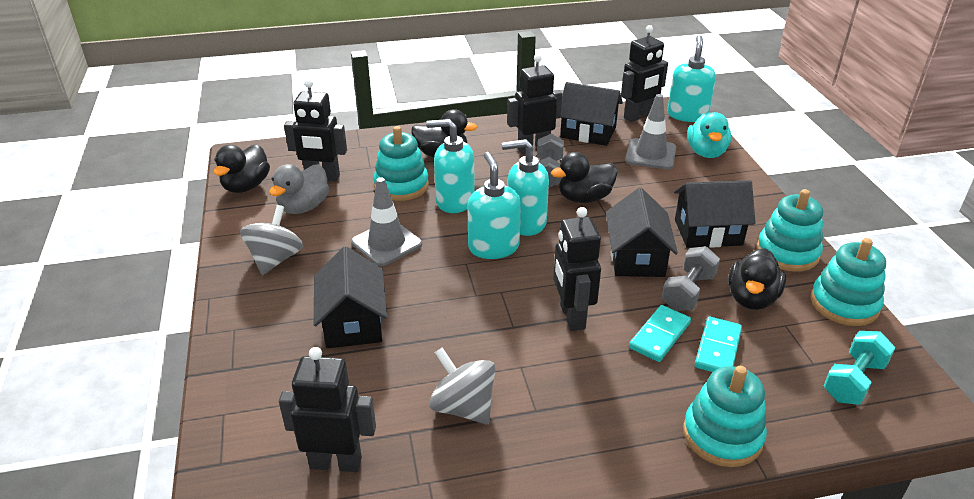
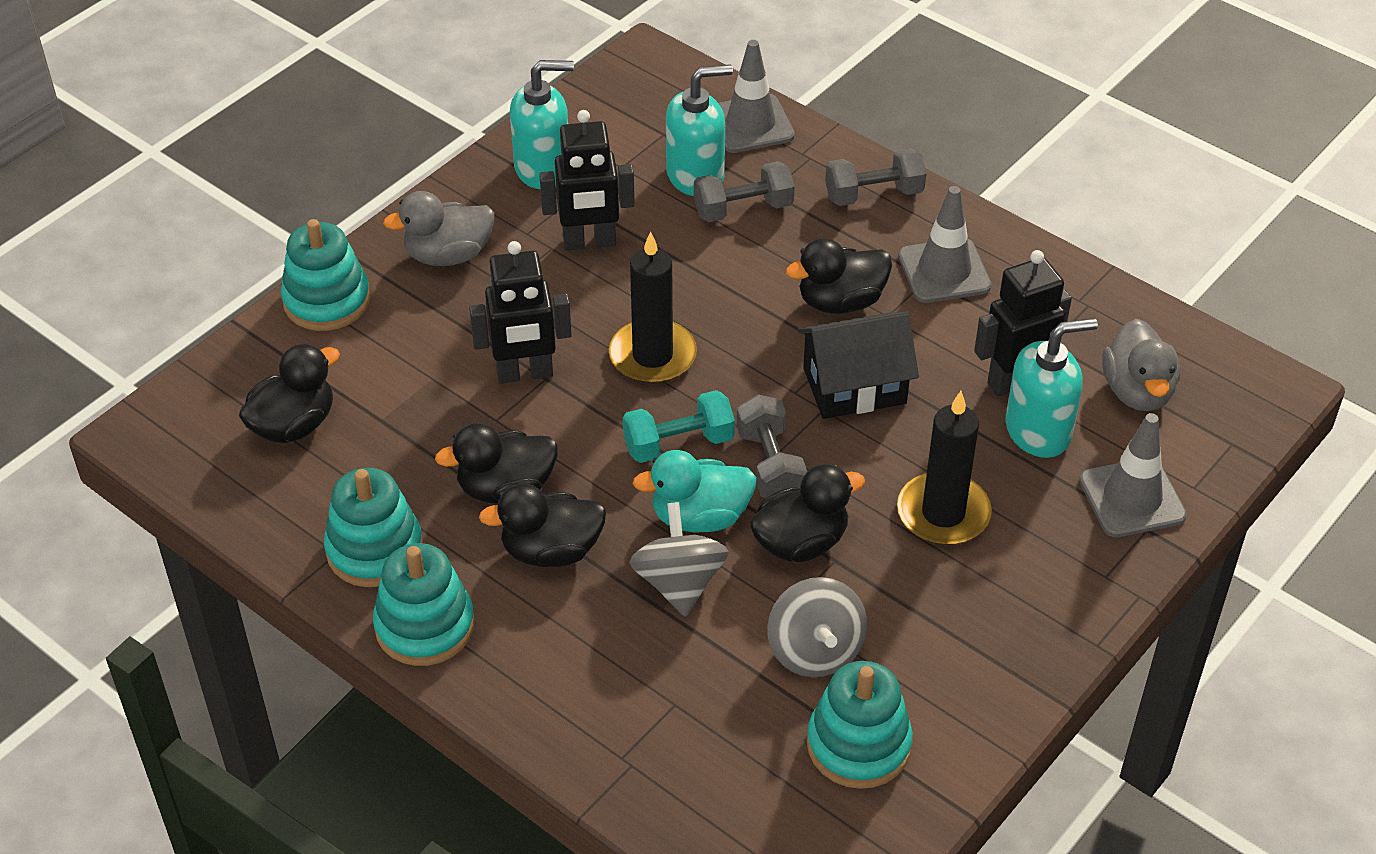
black candle: 0 -> 2
black duck: 4 -> 5
black house: 4 -> 1
black robot: 5 -> 3
grey duck: 1 -> 2
grey dumbbell: 2 -> 3
grey traffic cone: 2 -> 3
turquoise domino: 2 -> 0
turquoise soap dispenser: 4 -> 3

